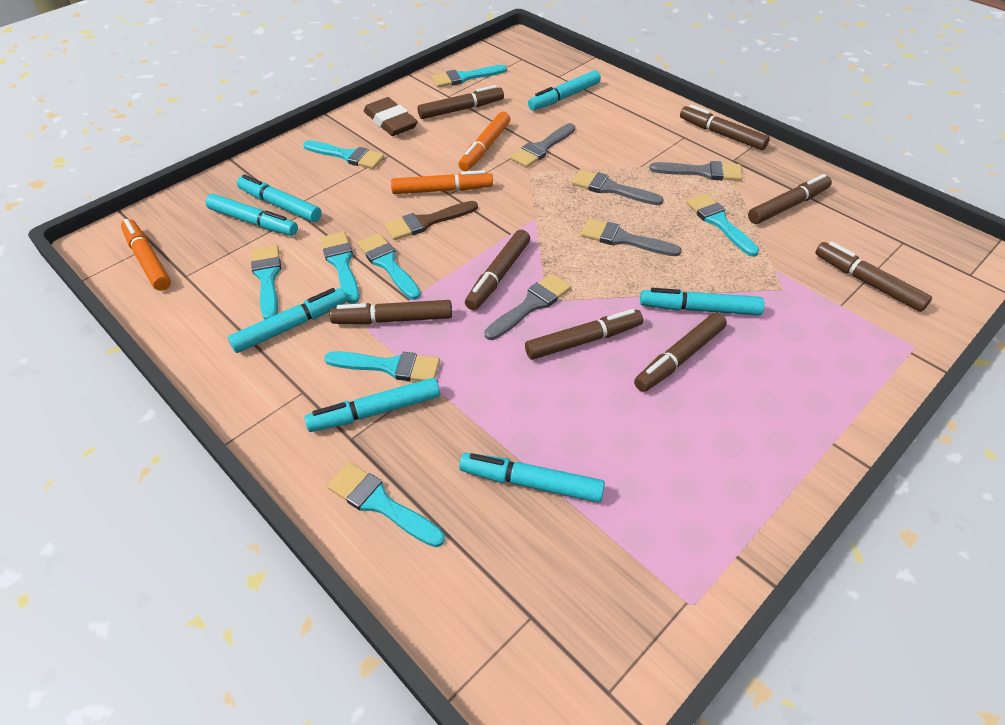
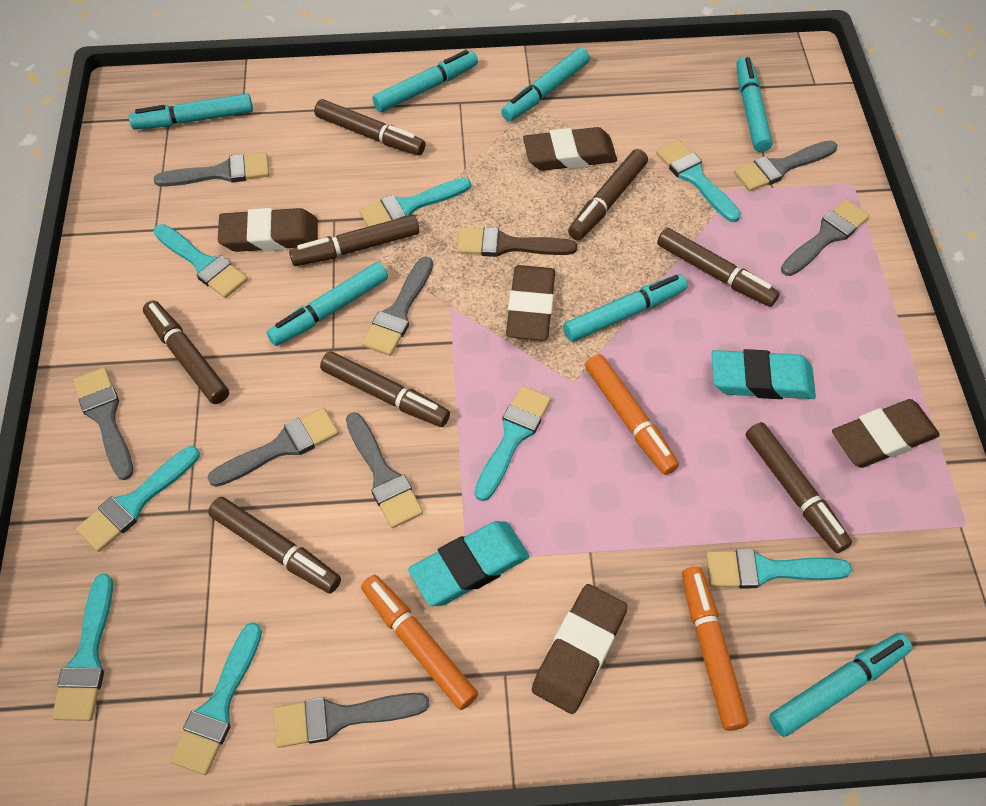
brown eraser: 1 -> 5
grey brush: 5 -> 8
turquoise eraser: 0 -> 2

